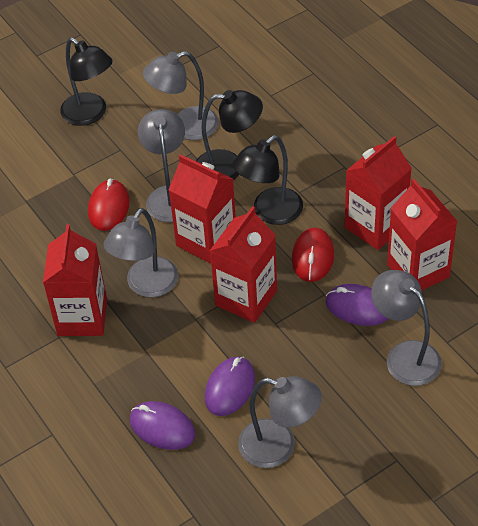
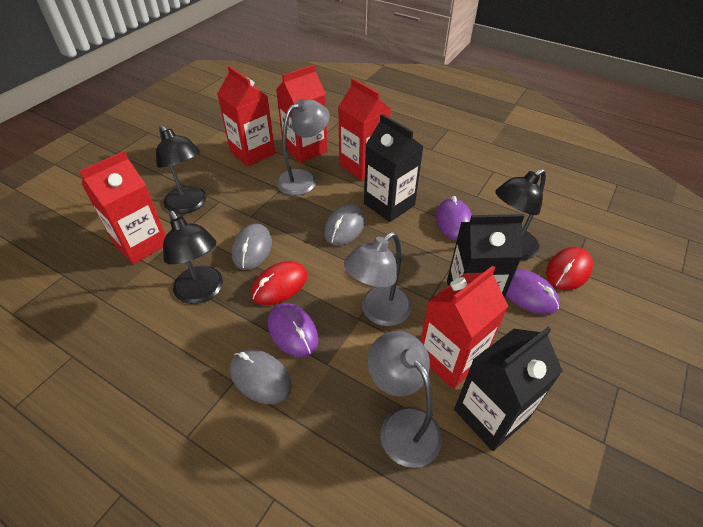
black carton: 0 -> 3
grey lamp: 5 -> 3
grey mouse: 0 -> 3

